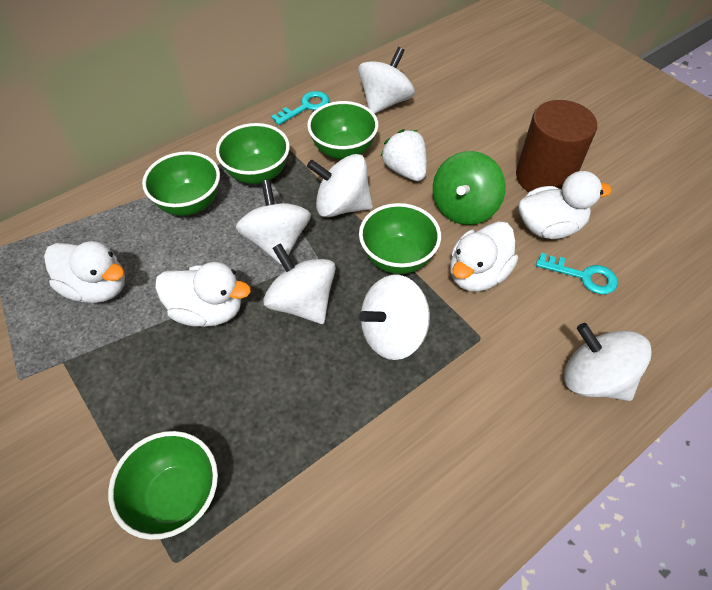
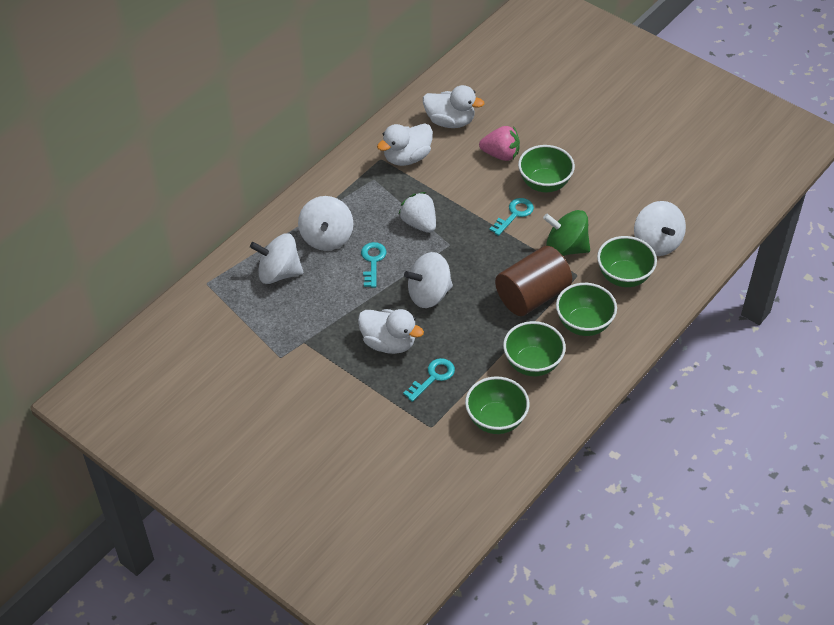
pink strawberry: 0 -> 1
turquoise key: 2 -> 3
white duck: 4 -> 3
white spinning top: 6 -> 4

